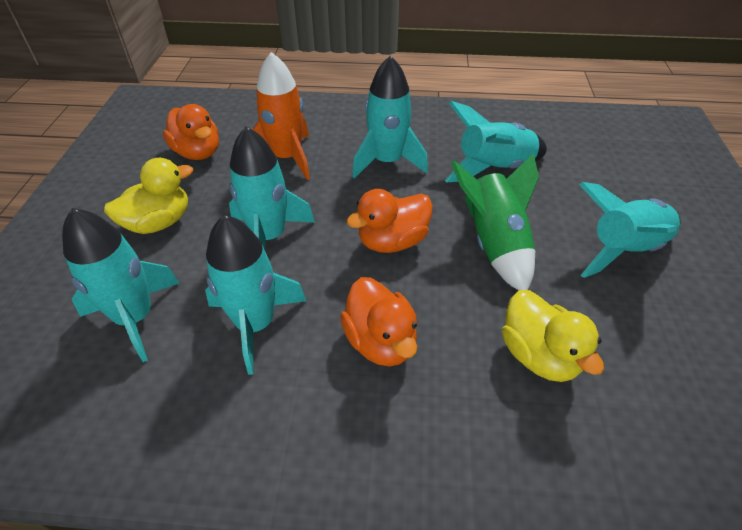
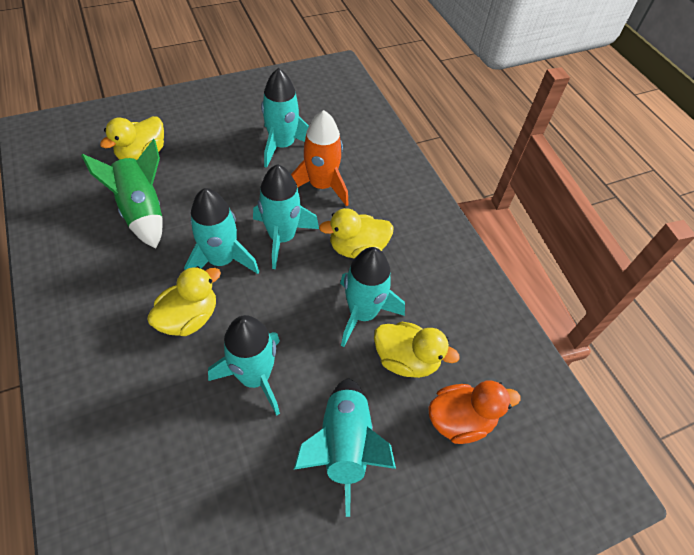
orange duck: 3 -> 1
yellow duck: 2 -> 4

